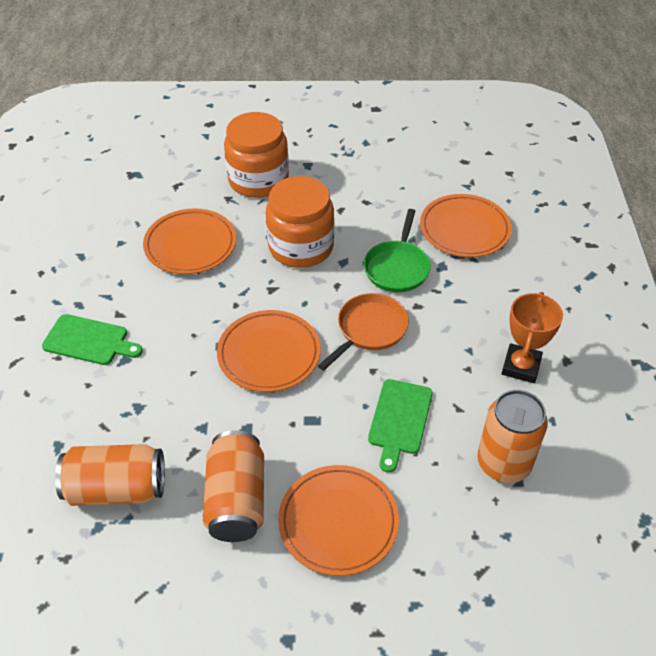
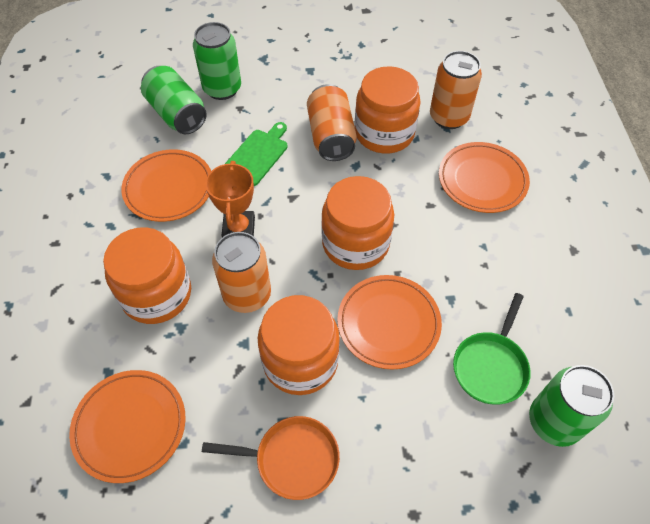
green can: 0 -> 3
green cutting board: 2 -> 1
orange jar: 2 -> 4

